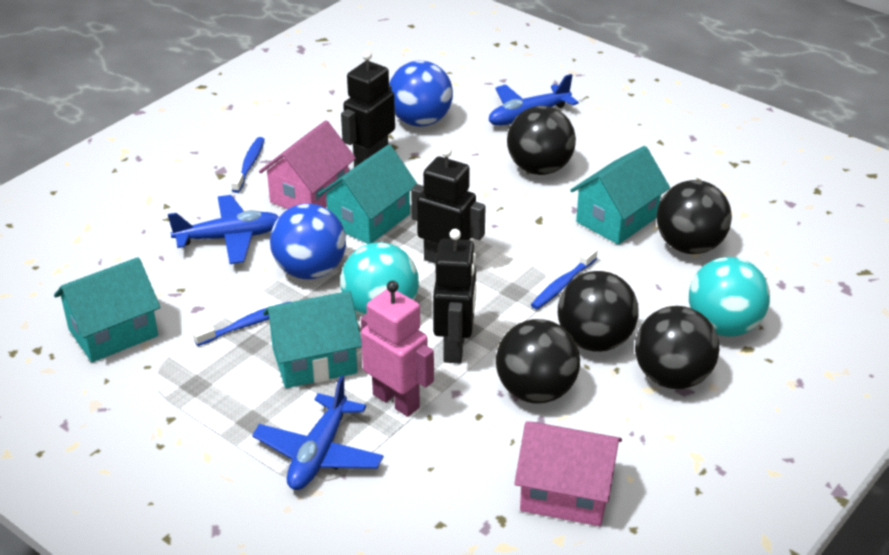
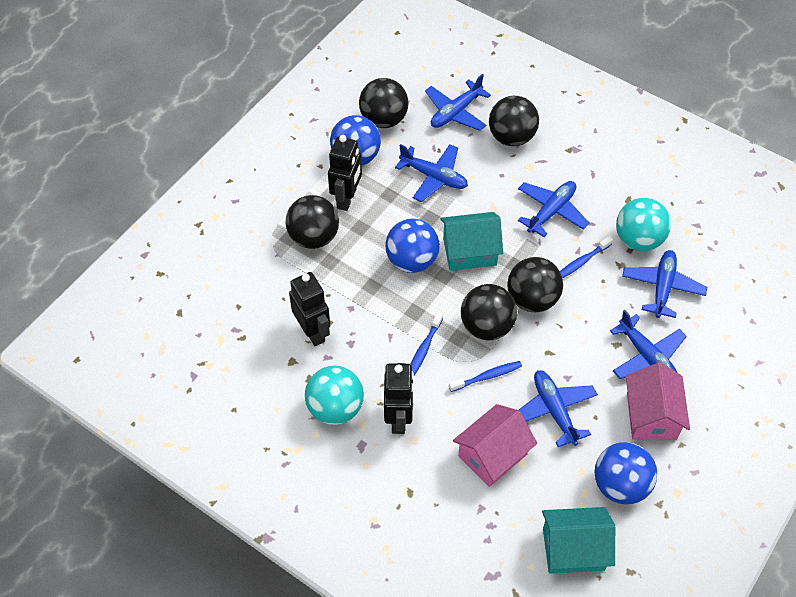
blue ball: 2 -> 3
blue plane: 3 -> 6
pink robot: 1 -> 0
turquoise house: 4 -> 2

